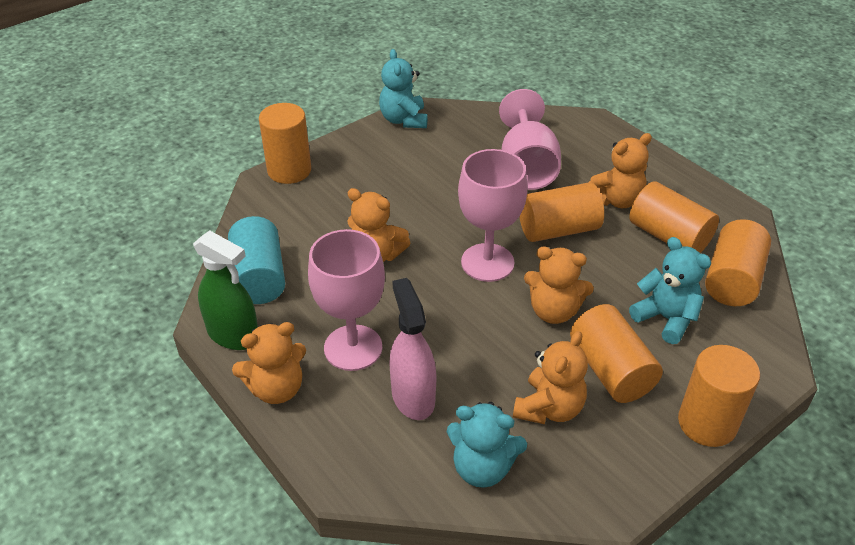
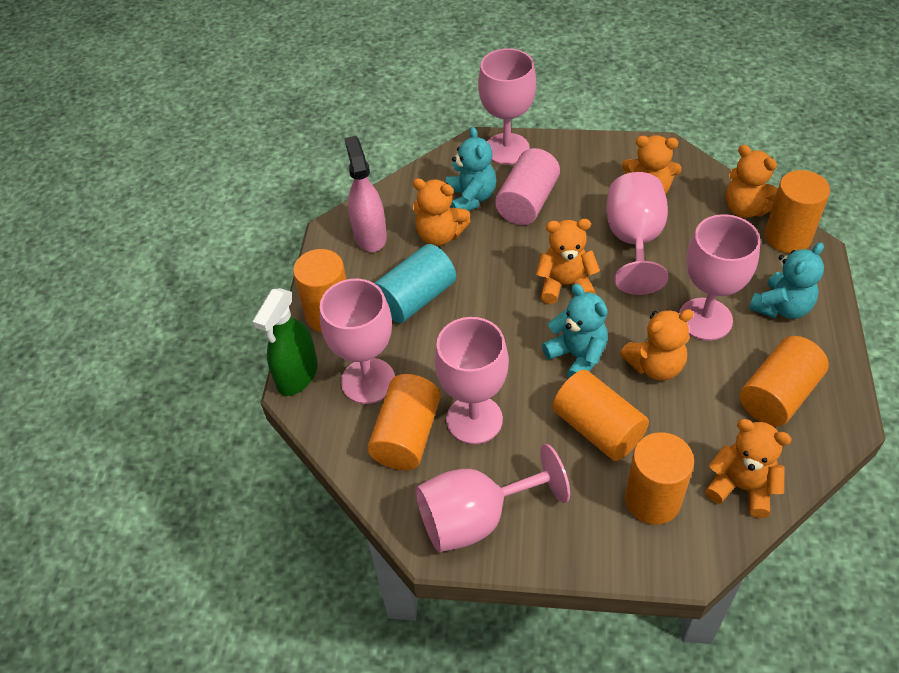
orange teddy bear: 5 -> 6
pink cylinder: 0 -> 1
pink goblet: 3 -> 6

